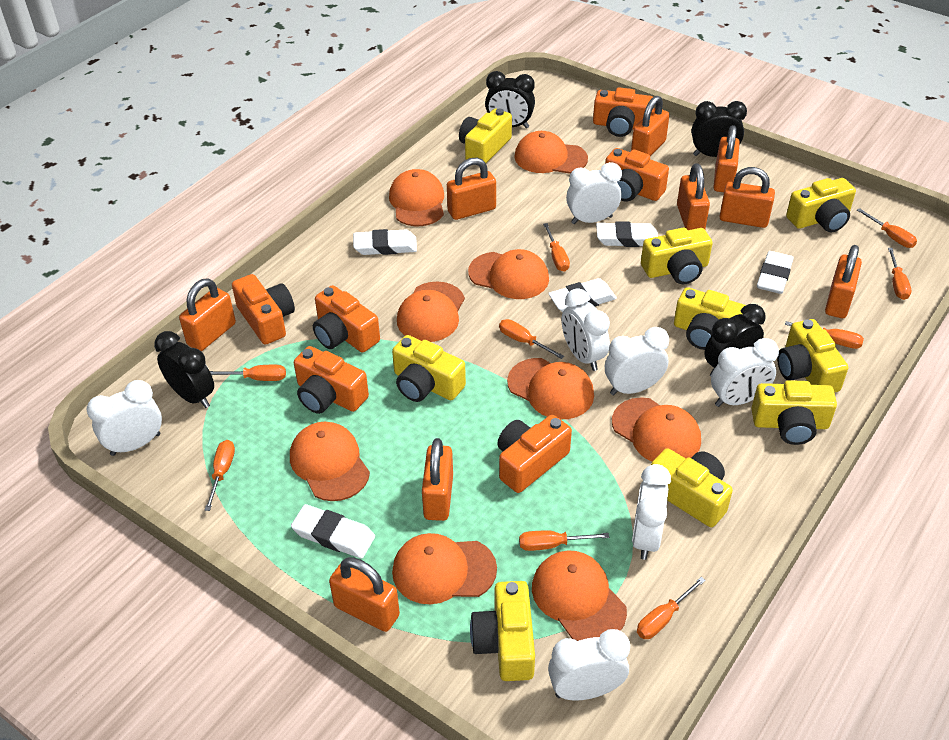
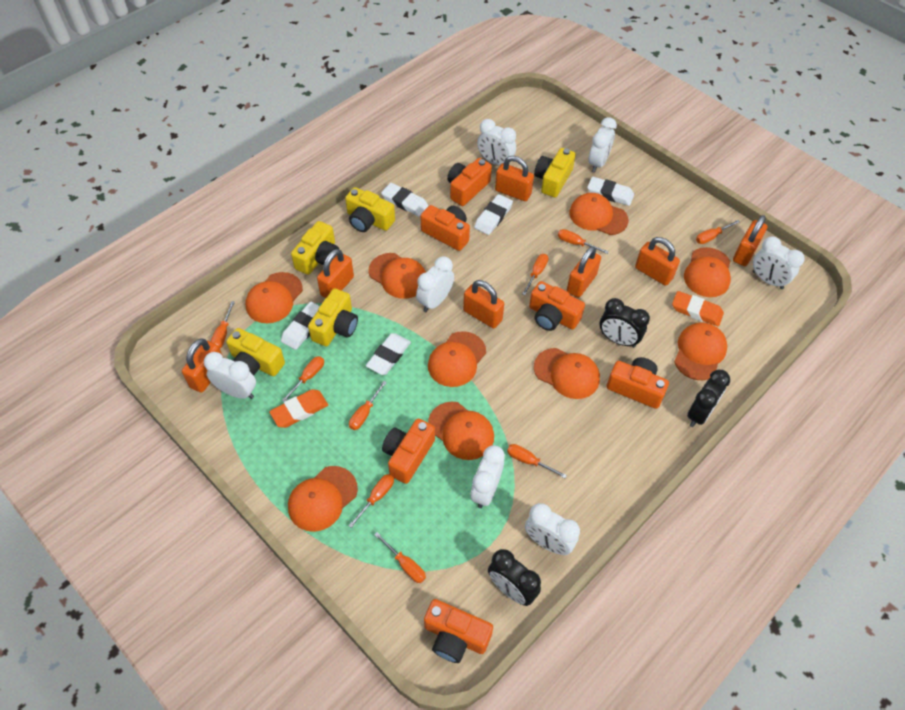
black clock: 4 -> 3
orange eraser: 0 -> 2
orange padlock: 9 -> 7
yellow camera: 9 -> 5

